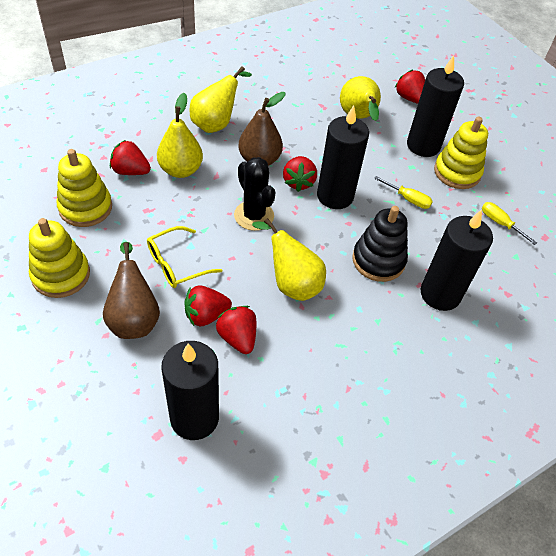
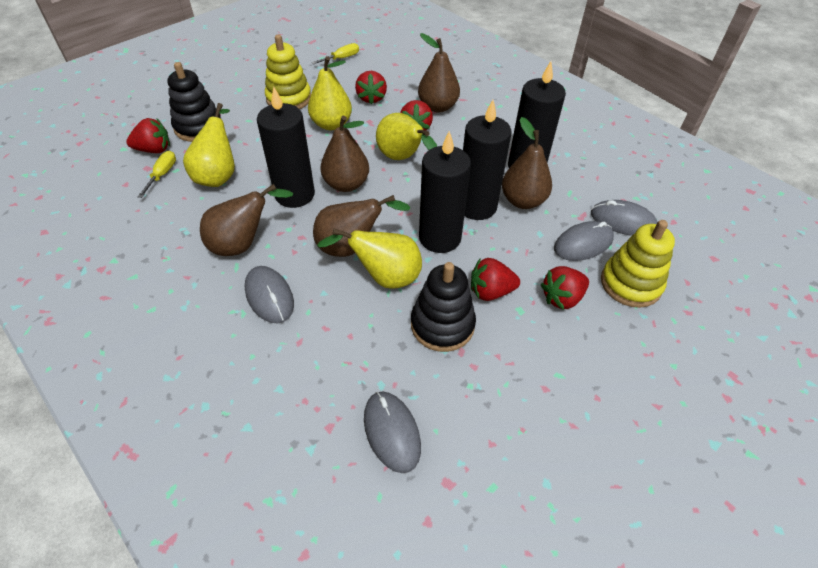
black cactus: 1 -> 0
black stacking toy: 1 -> 2
brown pear: 2 -> 5
grey mouse: 0 -> 4
yellow glasses: 1 -> 0
yellow stacking toy: 3 -> 2

